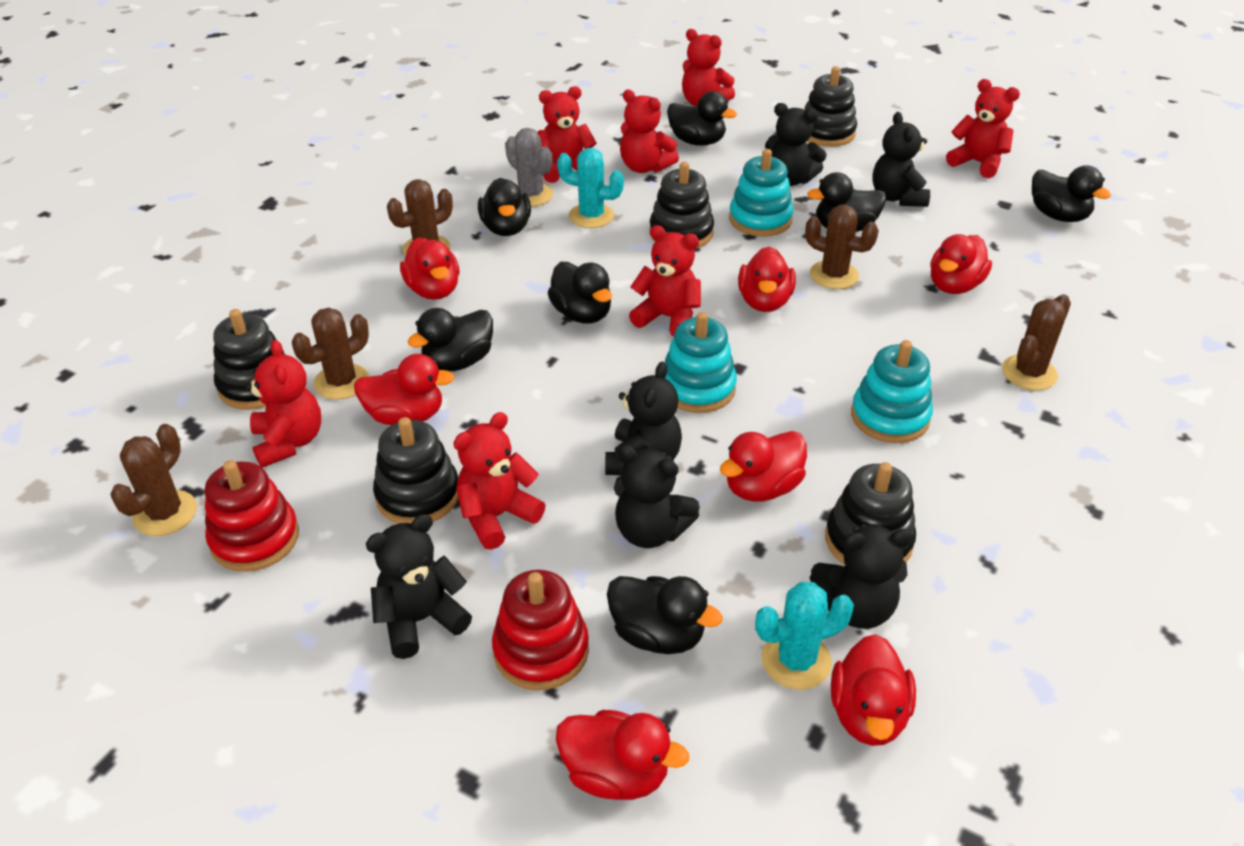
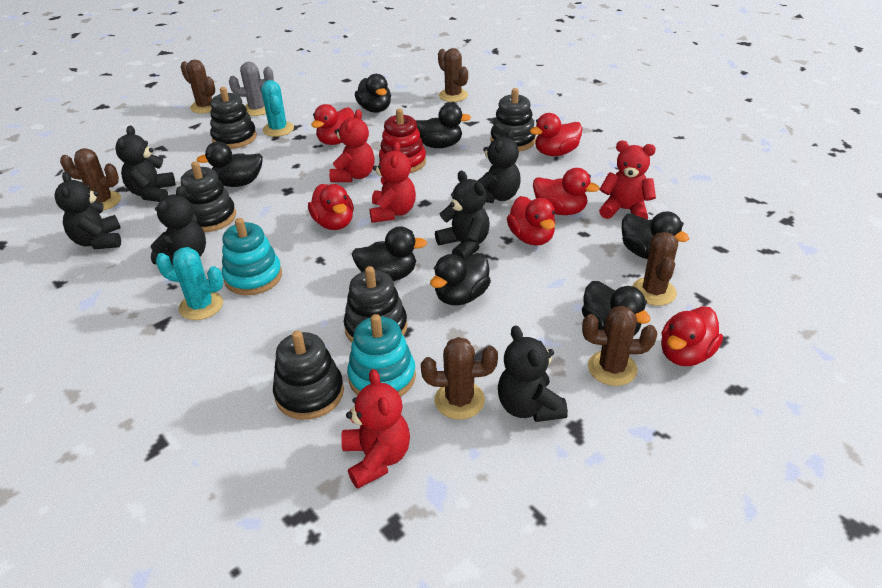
brown cactus: 5 -> 6
red duck: 7 -> 6
red stacking toy: 2 -> 1
red teddy bear: 7 -> 4
turquoise stacking toy: 3 -> 2

